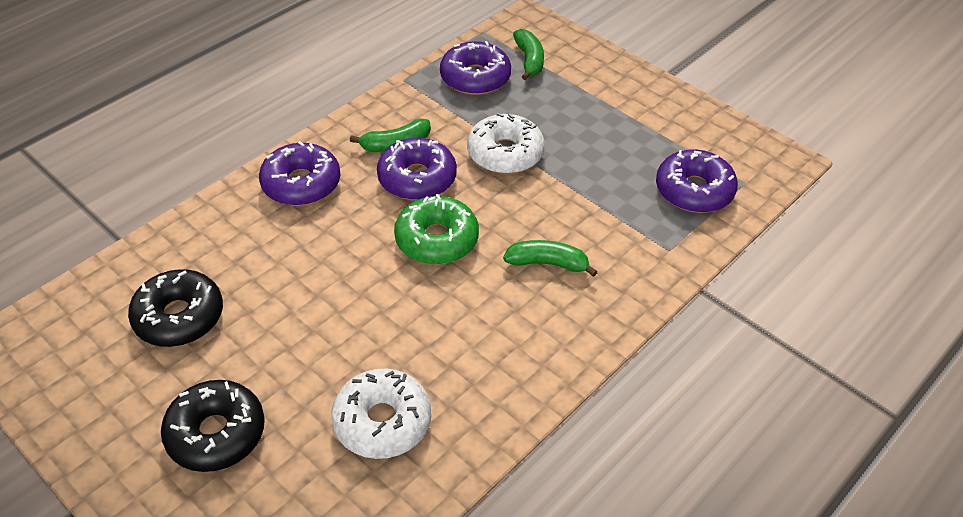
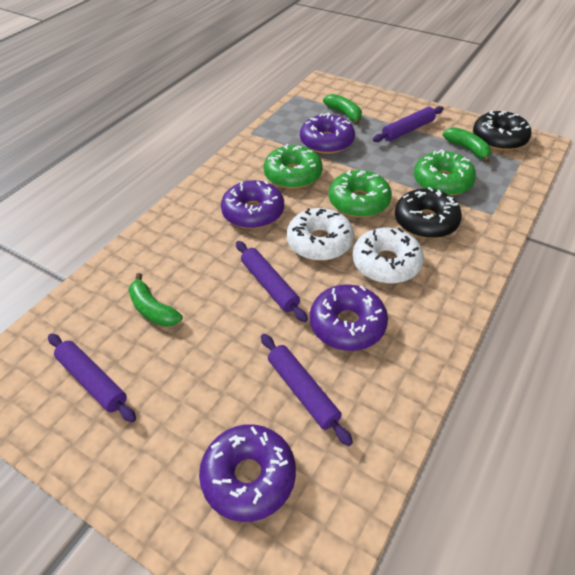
green donut: 1 -> 3
purple rolling pin: 0 -> 4

